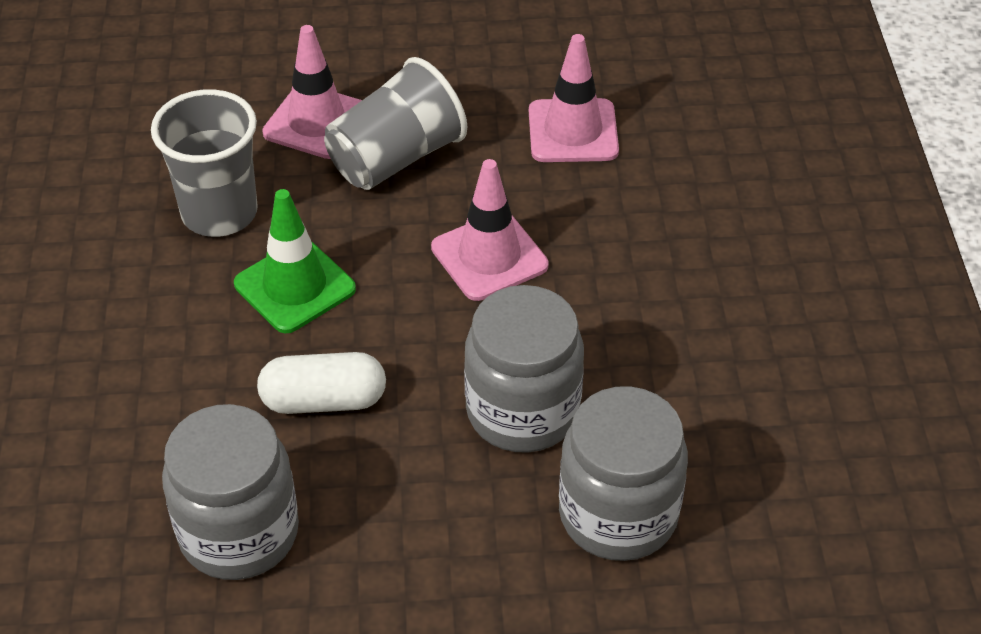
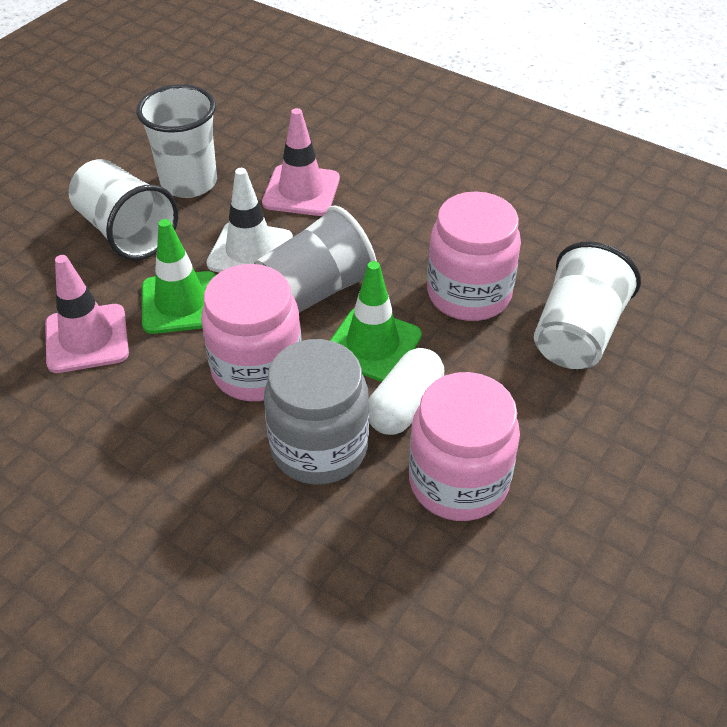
green traffic cone: 1 -> 2
grey cup: 2 -> 1
grey jar: 3 -> 1
pink jar: 0 -> 3
pink traffic cone: 3 -> 2
white cup: 0 -> 3
white traffic cone: 0 -> 1

